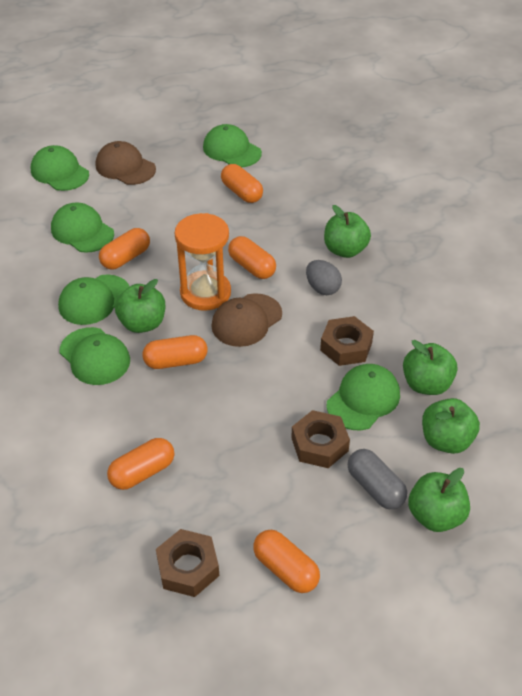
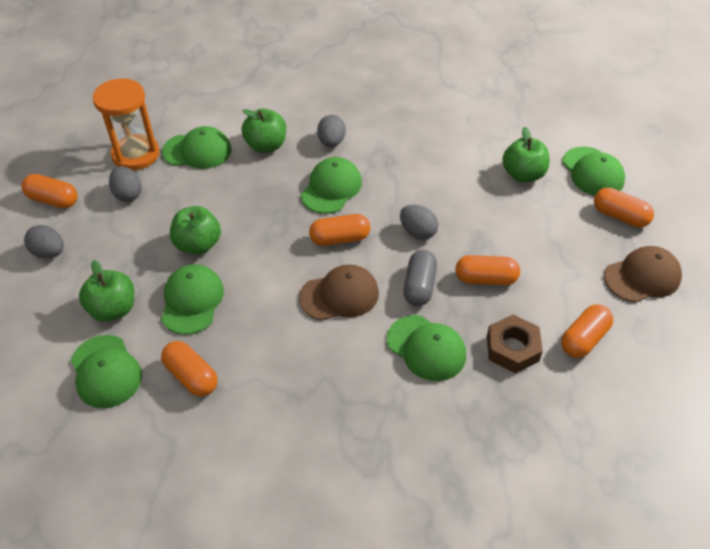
brown nut: 3 -> 1
green apple: 5 -> 4
grey egg: 1 -> 4

